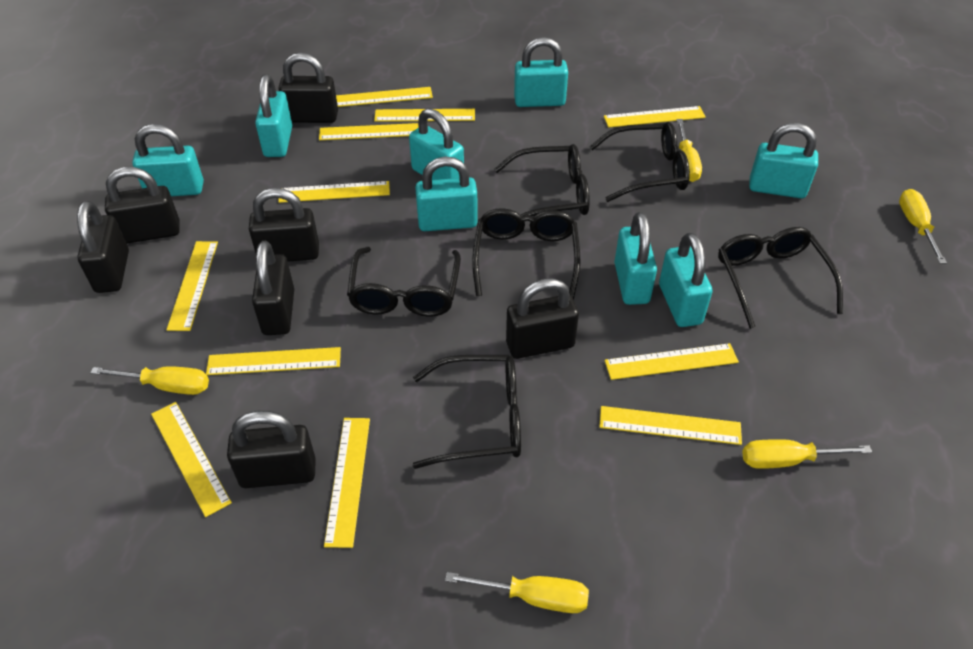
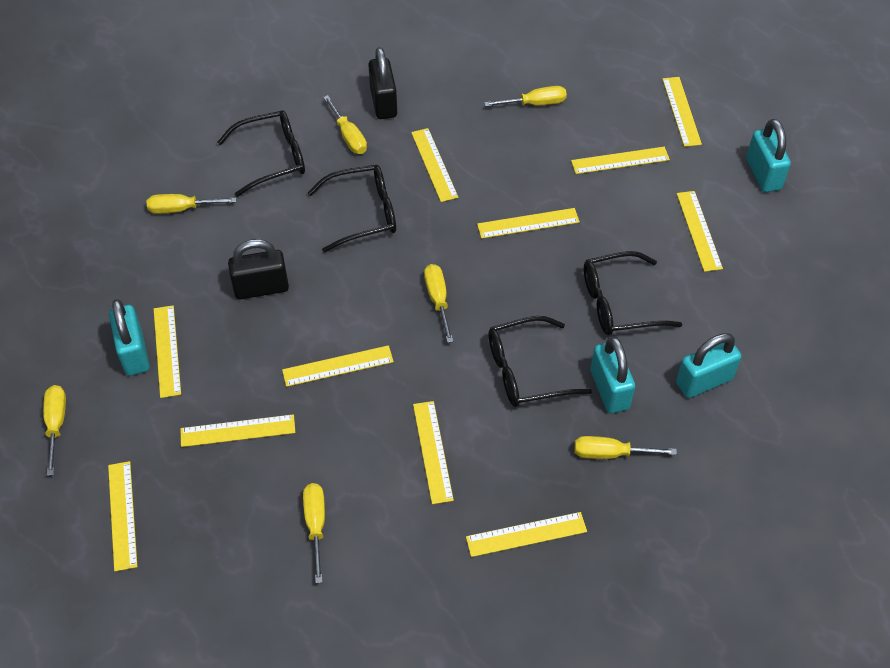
black glasses: 6 -> 4
black padlock: 7 -> 2
turquoise padlock: 8 -> 4
yellow screwdriver: 5 -> 7

